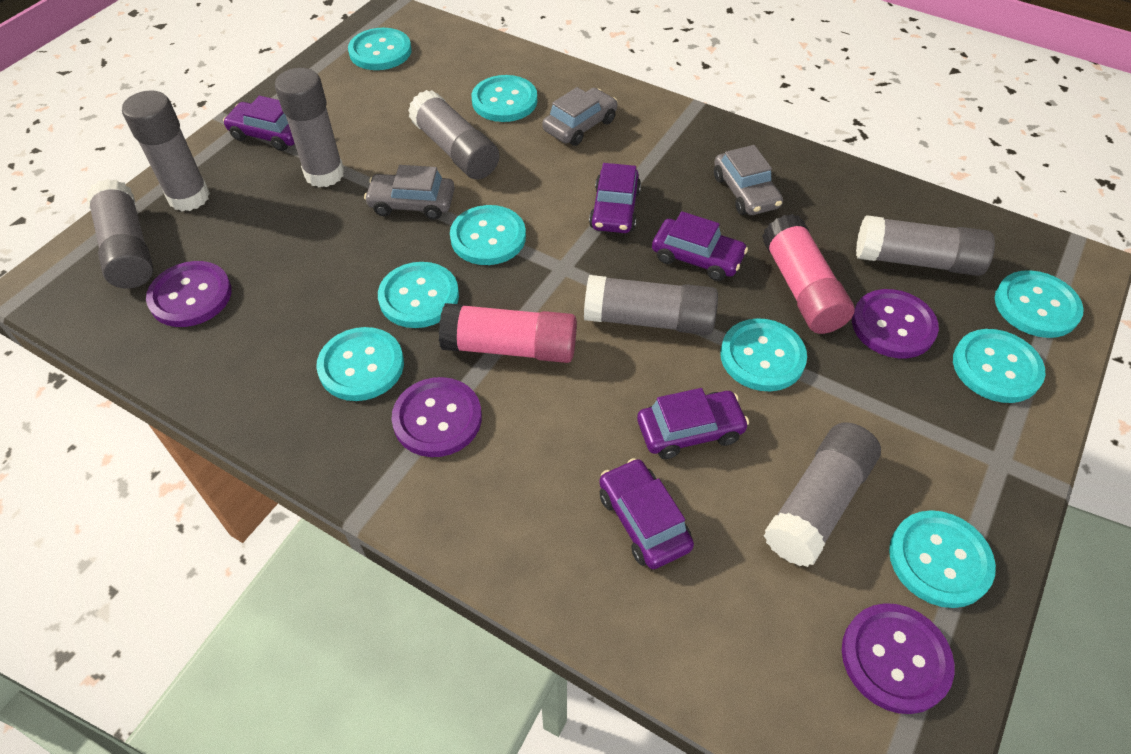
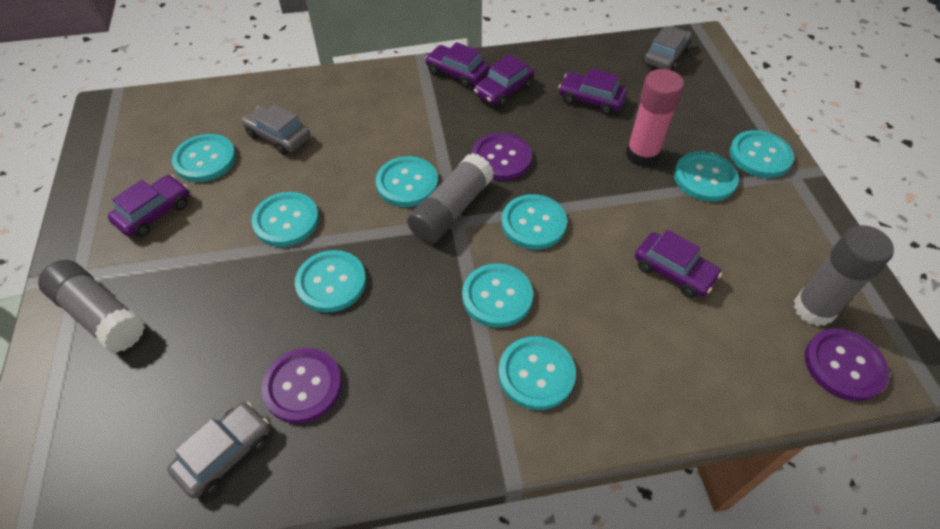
grey glue stick: 7 -> 3
pink glue stick: 2 -> 1
purple button: 4 -> 3

